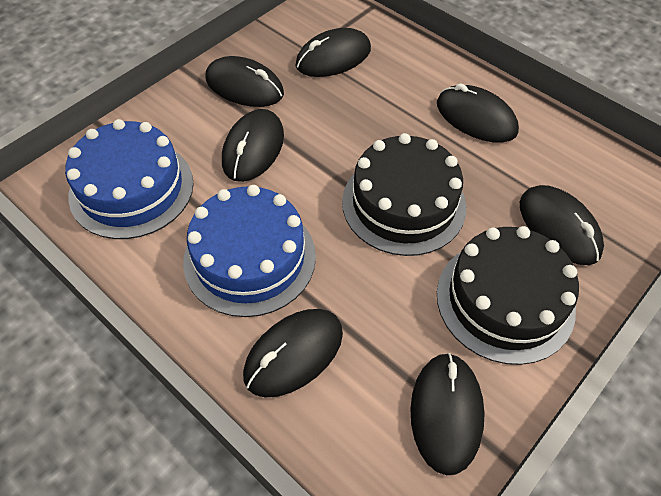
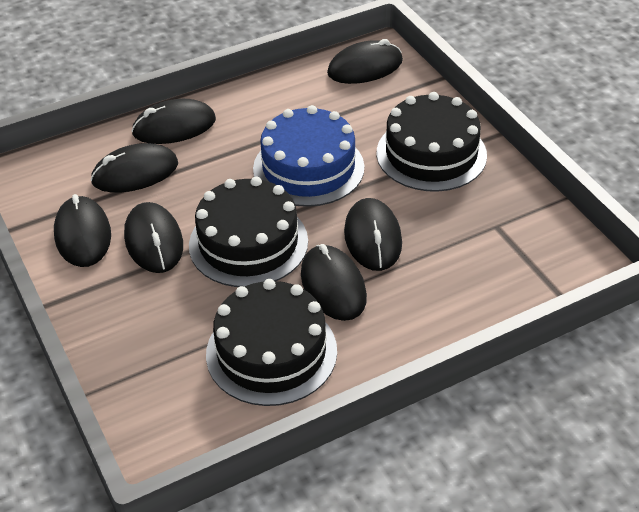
black cake: 2 -> 3
blue cake: 2 -> 1

